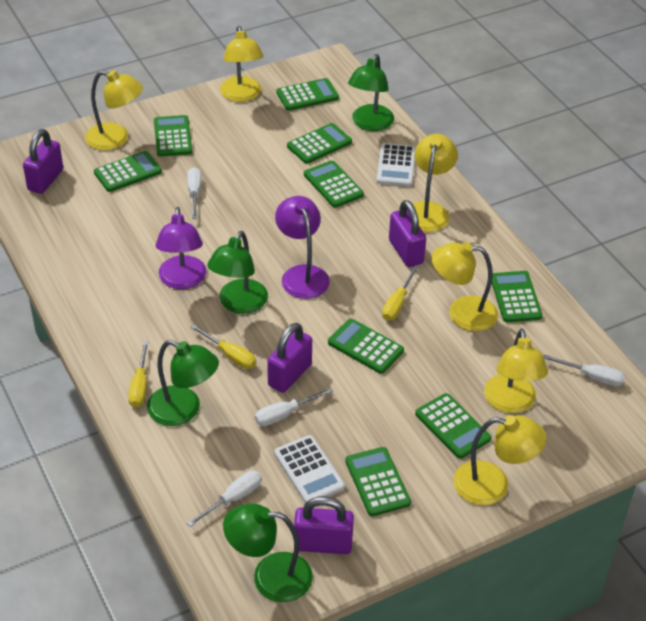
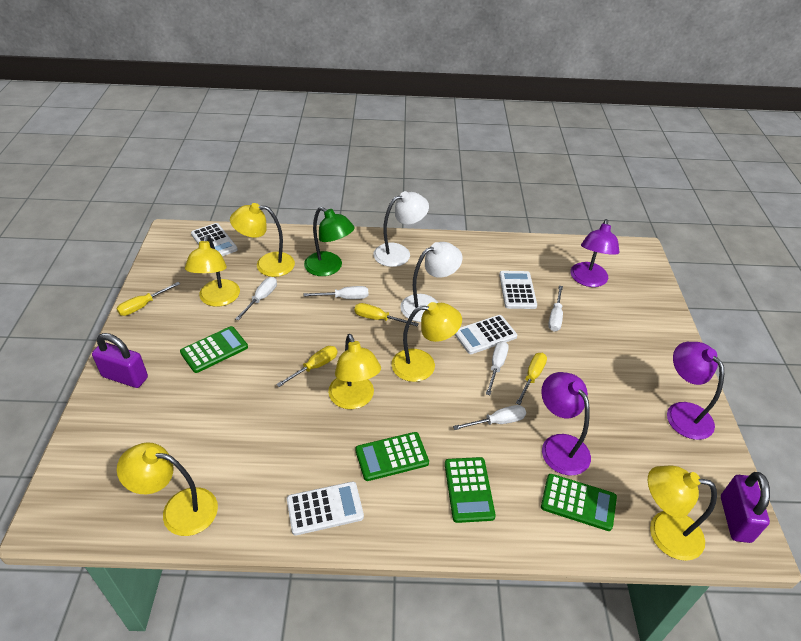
green calculator: 9 -> 4
green lamp: 4 -> 1
purple lamp: 2 -> 3
purple padlock: 4 -> 2
white calculator: 2 -> 4
white lamp: 0 -> 2
white screwdriver: 4 -> 5
yellow screwdriver: 3 -> 4

